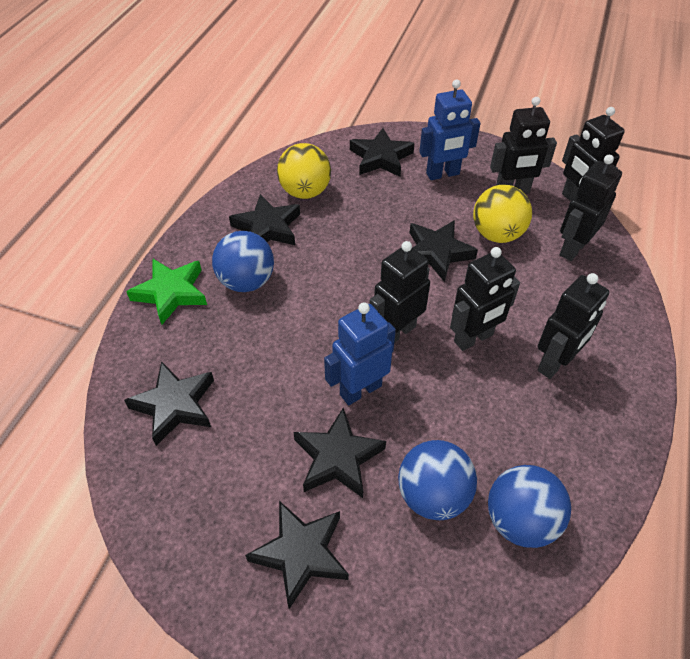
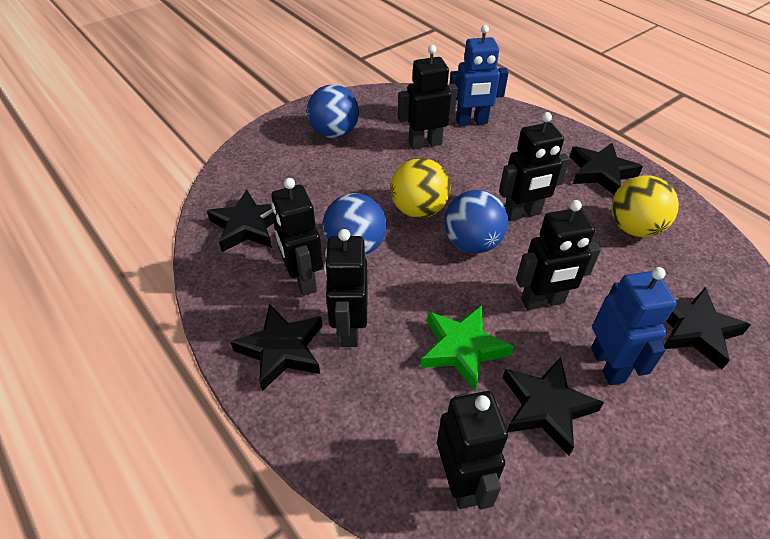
black star: 6 -> 5

